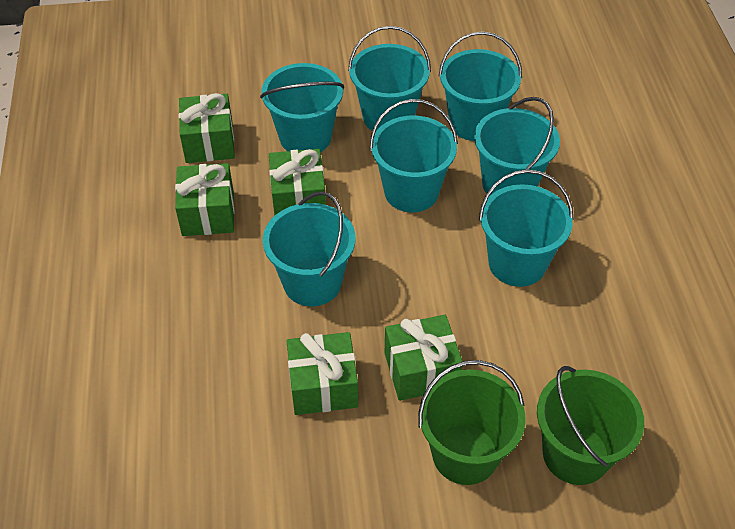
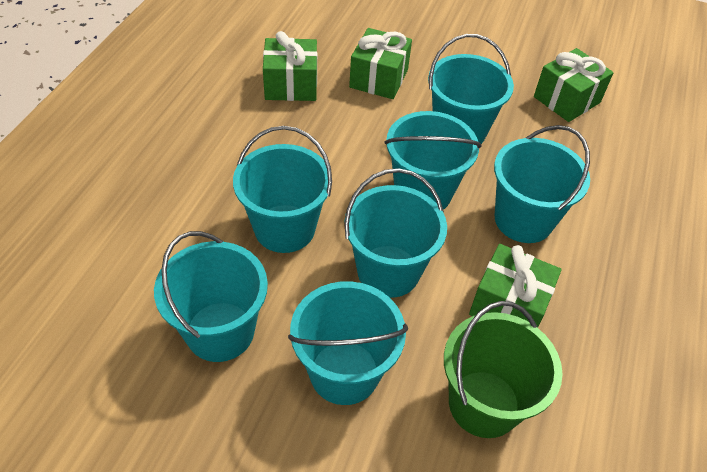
green bucket: 2 -> 1
green gift: 5 -> 4

